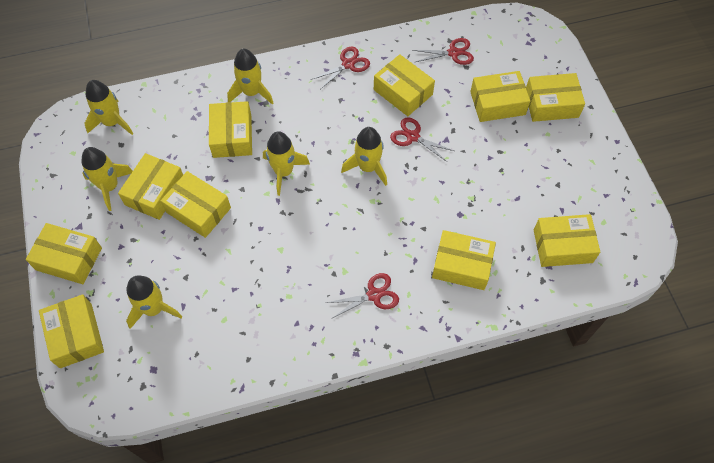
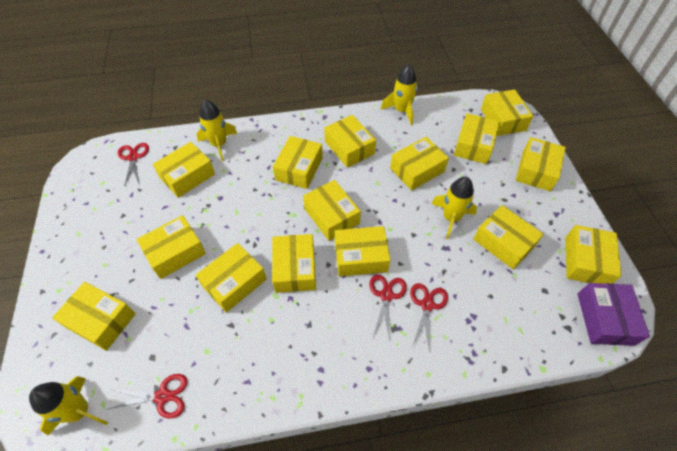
purple box: 0 -> 1
yellow box: 10 -> 15
yellow rocket: 6 -> 4

